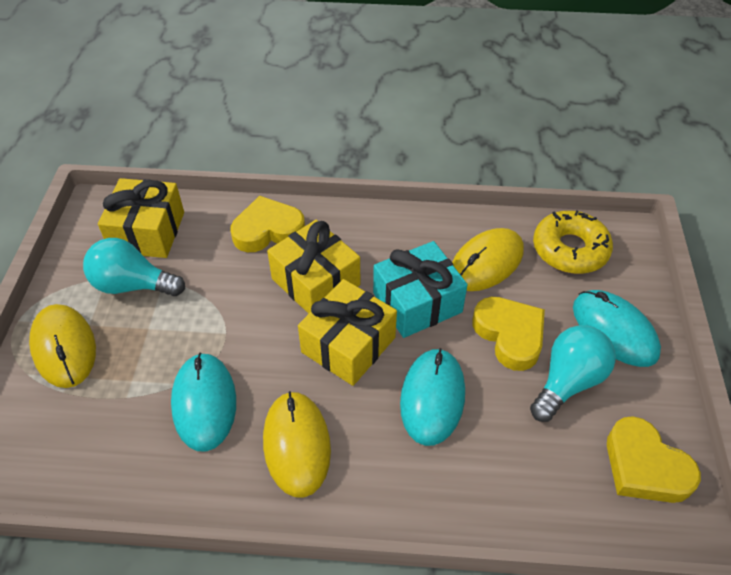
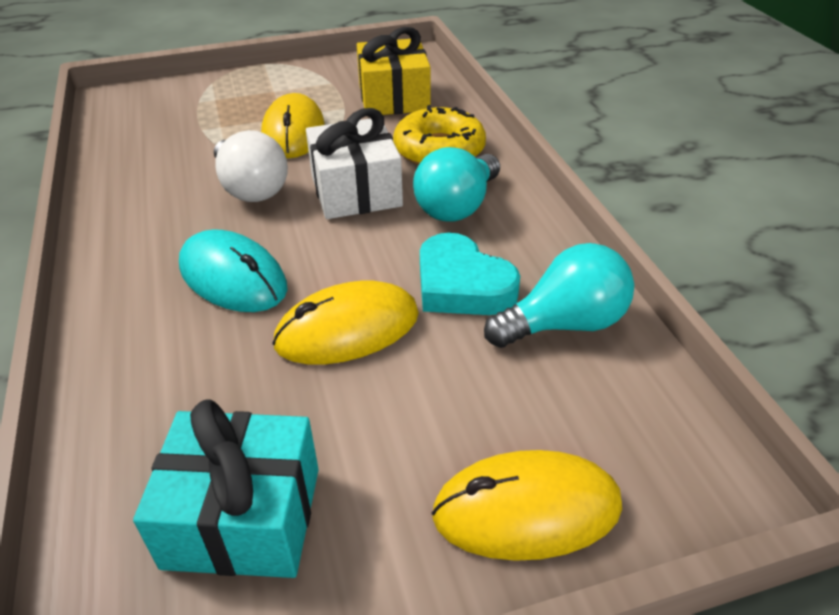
turquoise heart: 0 -> 1
turquoise mouse: 3 -> 1
white gift: 0 -> 1
white light bulb: 0 -> 1
yellow gift: 3 -> 1
yellow heart: 3 -> 0

